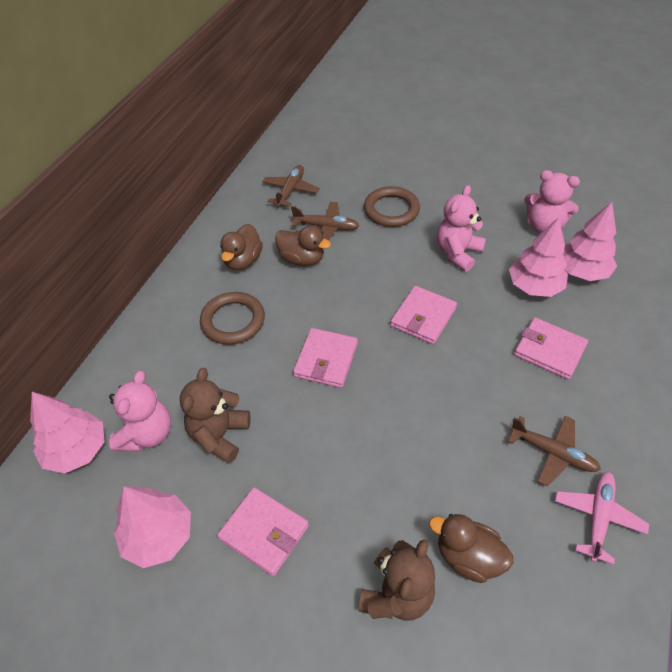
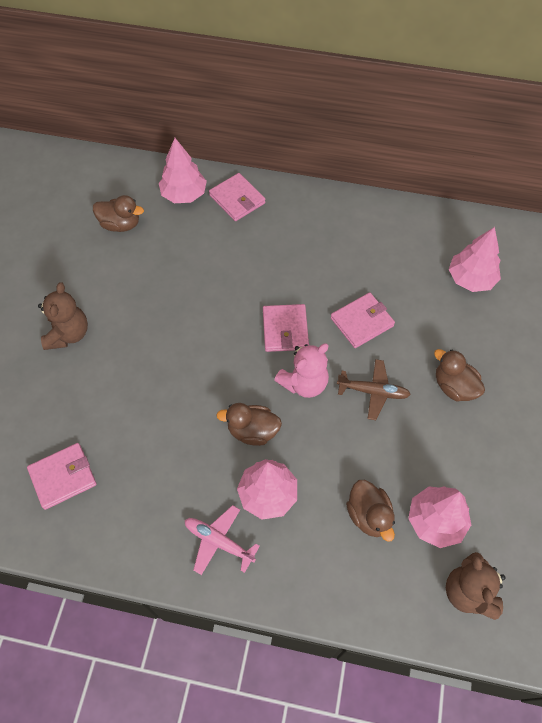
brown duck: 3 -> 4
brown plane: 3 -> 1
brown ring: 2 -> 0
pink teddy bear: 3 -> 1

